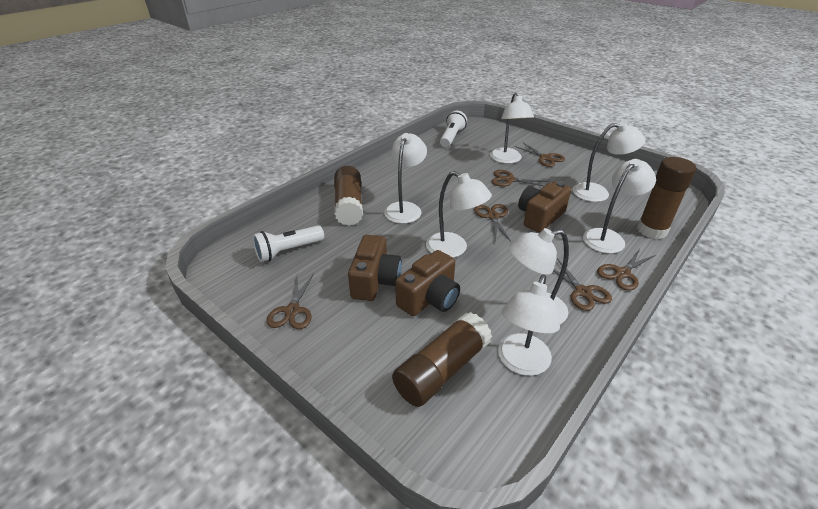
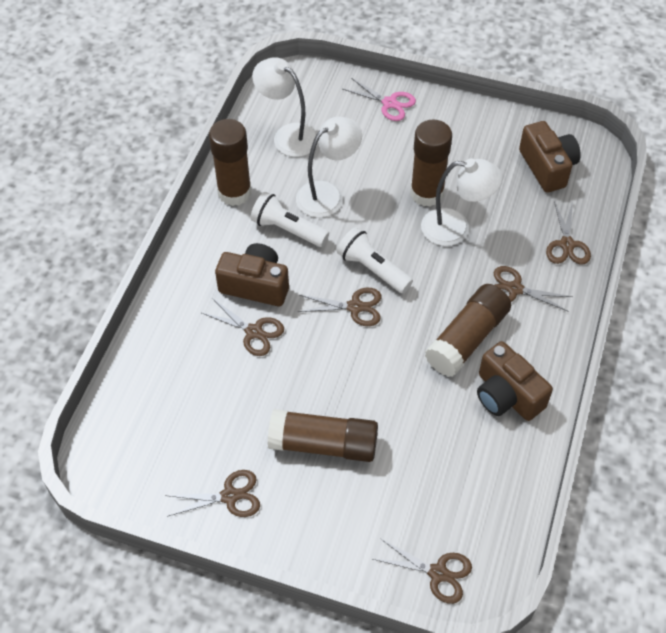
brown glue stick: 3 -> 4
pink scissors: 0 -> 1
white lamp: 7 -> 3

